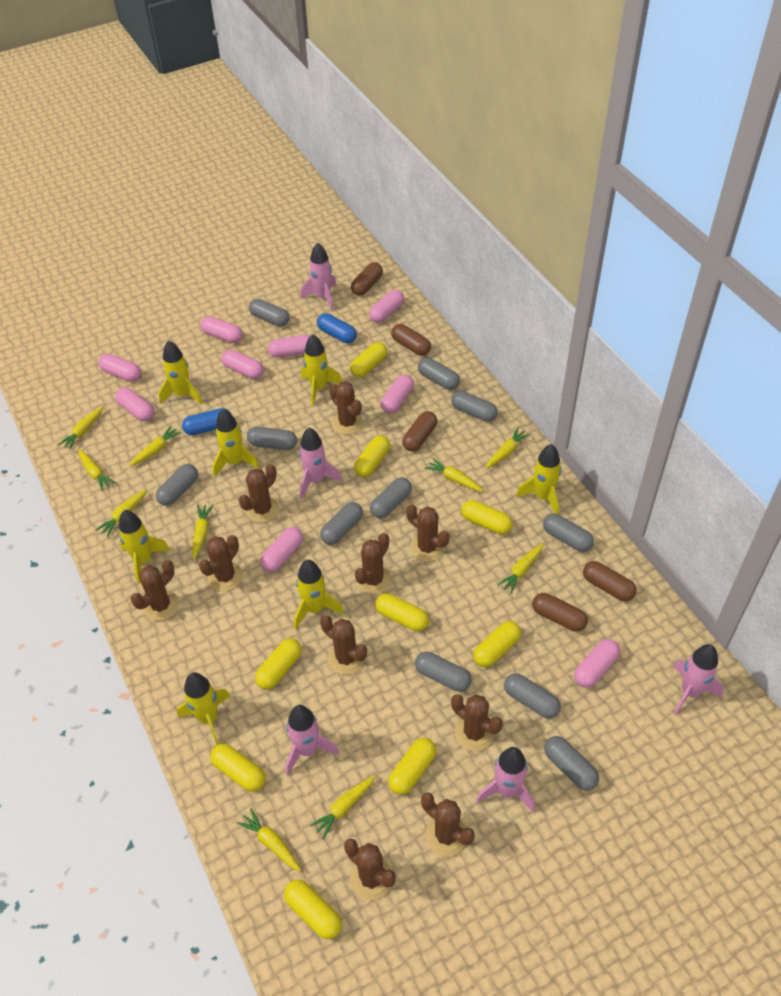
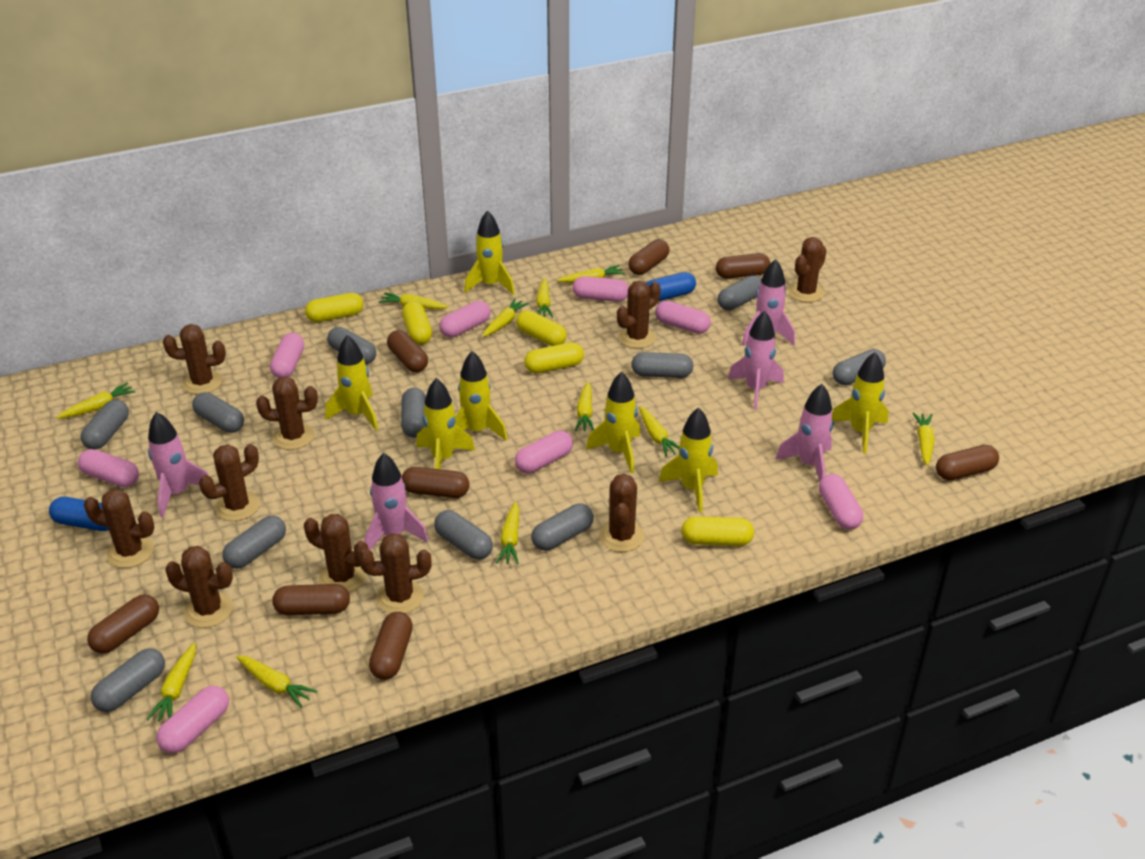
brown capsule: 5 -> 8
pink capsule: 9 -> 8
yellow capsule: 9 -> 5
yellow carrot: 10 -> 11

